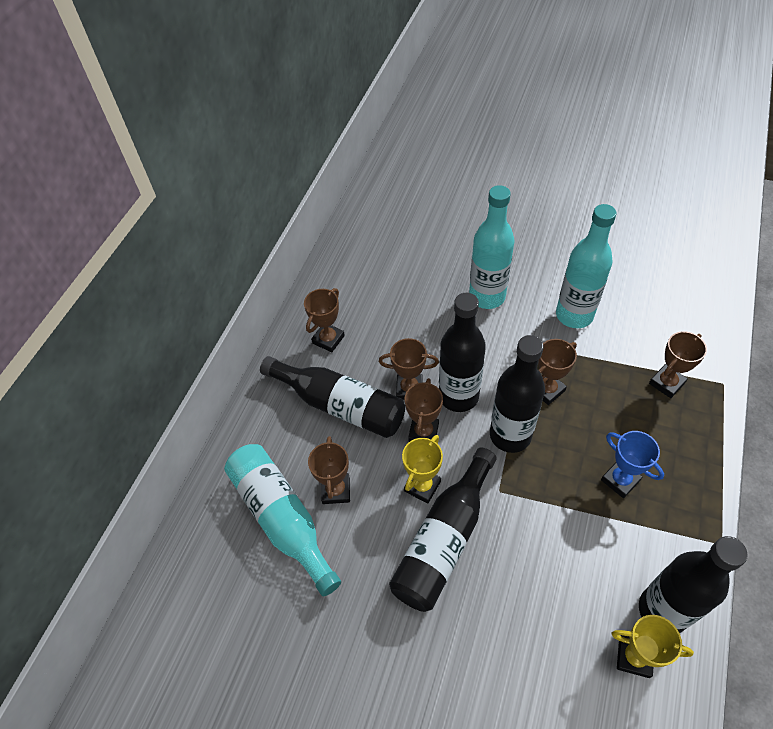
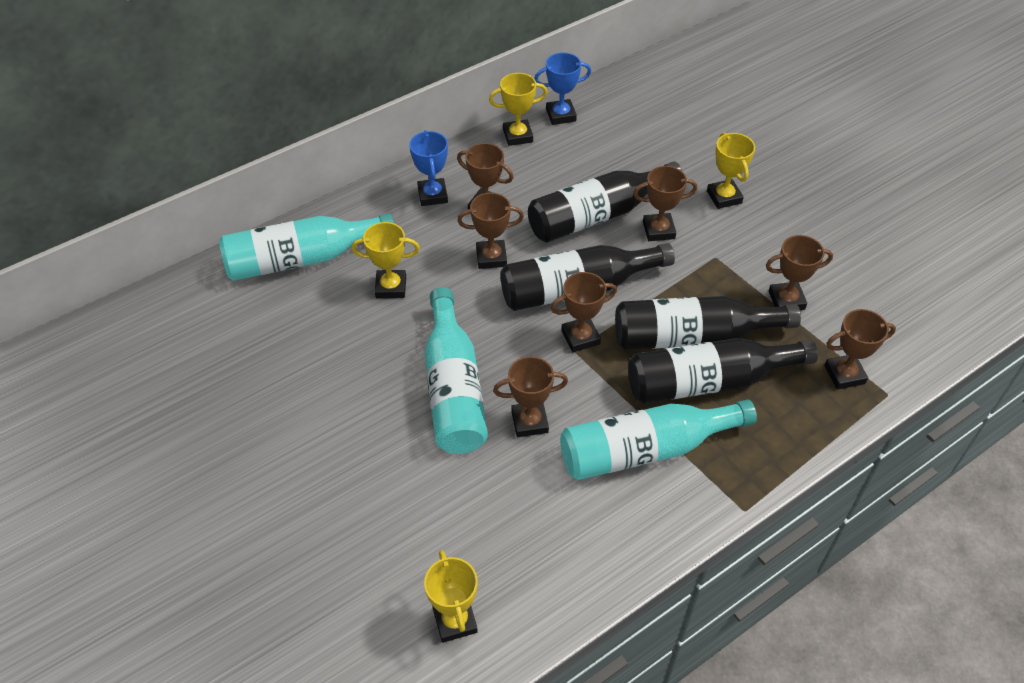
black bottle: 5 -> 4
blue trophy: 1 -> 2
brown trophy: 6 -> 7
yellow trophy: 2 -> 4

